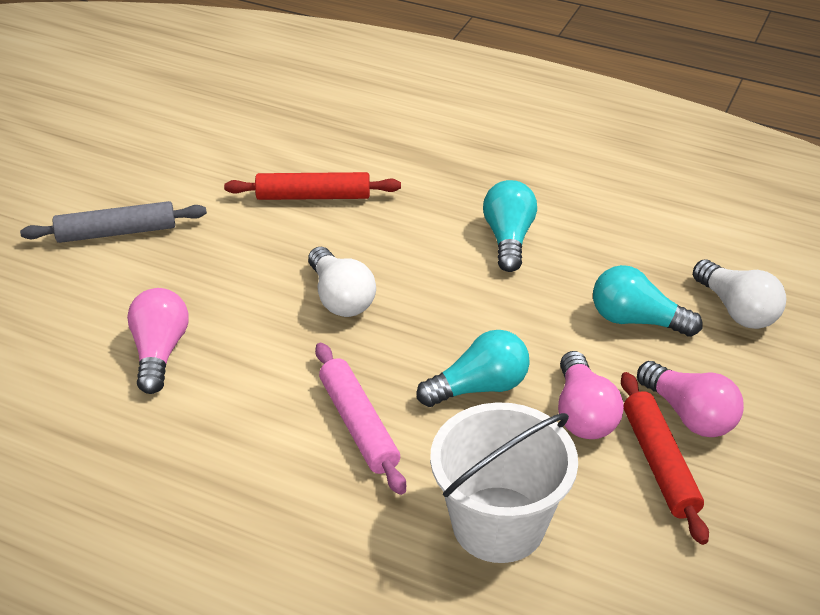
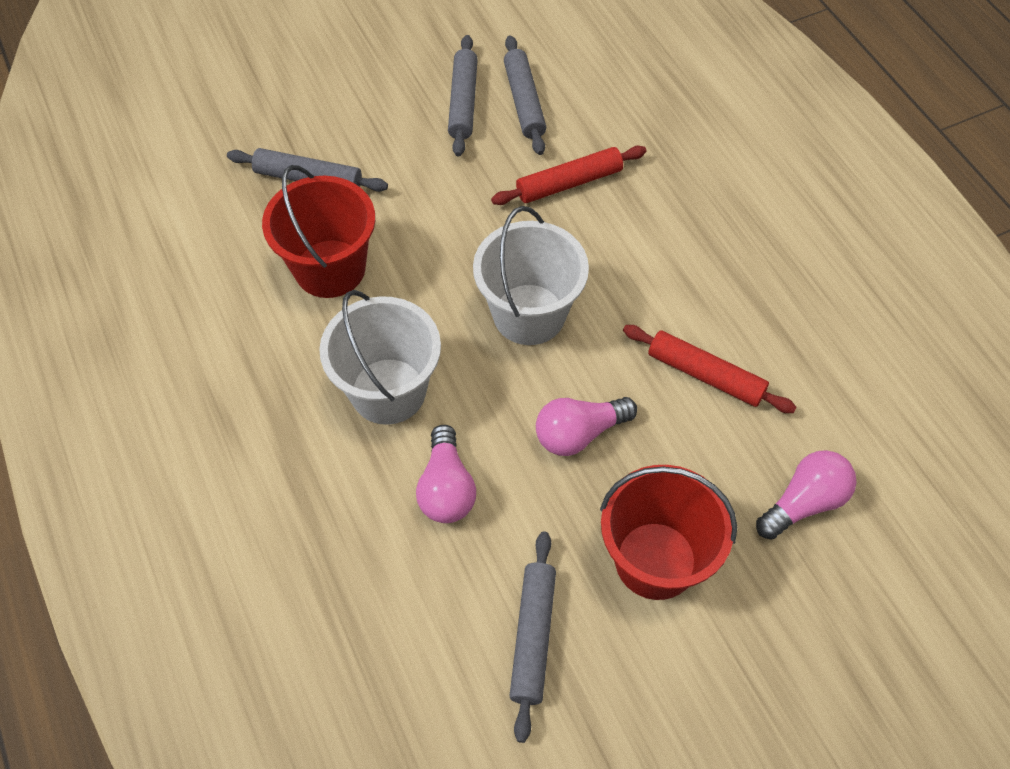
grey rolling pin: 1 -> 4
pink rolling pin: 1 -> 0
red bucket: 0 -> 2
turquoise light bulb: 3 -> 0
white bucket: 1 -> 2
white light bulb: 2 -> 0

